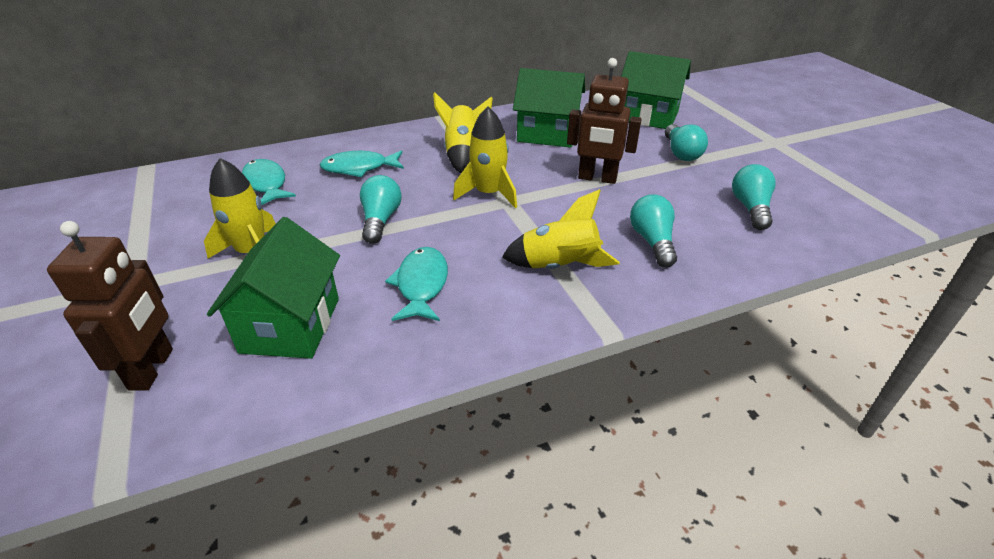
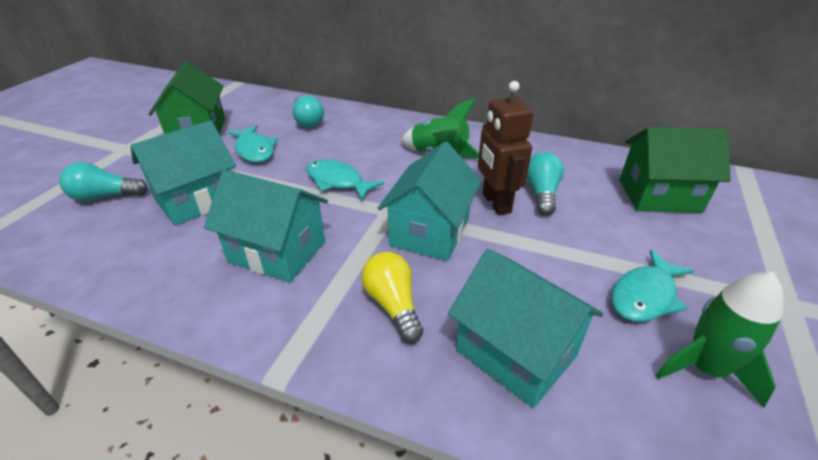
brown robot: 2 -> 1
green house: 3 -> 2
green rocket: 0 -> 2
turquoise house: 0 -> 4
turquoise light bulb: 4 -> 3
yellow light bulb: 0 -> 1
yellow rocket: 4 -> 0

